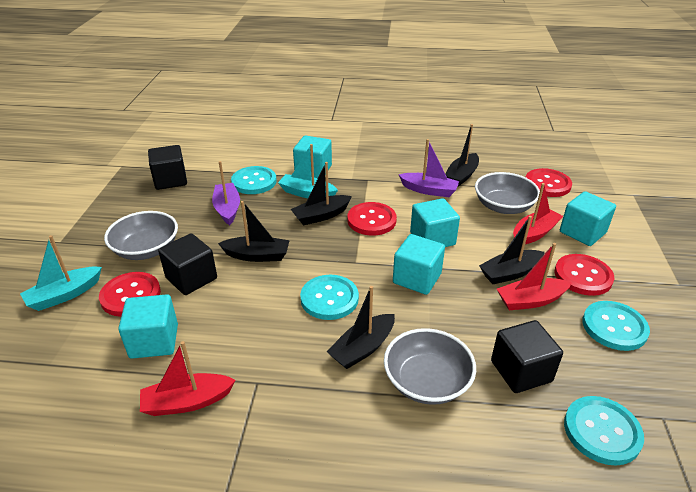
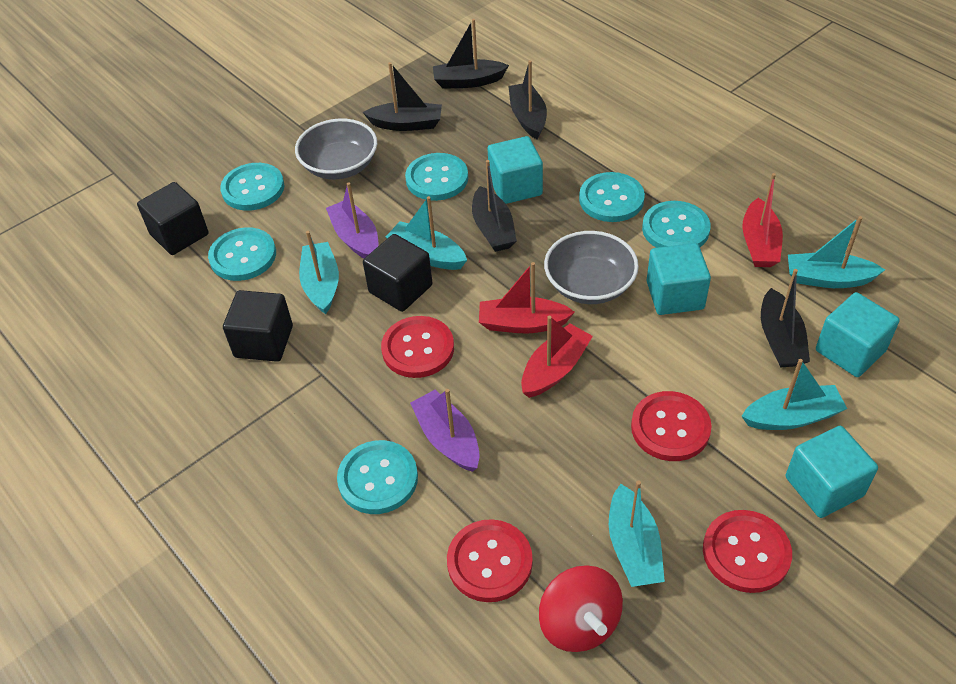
grey bowl: 3 -> 2
red spinning top: 0 -> 1
turquoise boat: 2 -> 5
turquoise button: 4 -> 6
turquoise cube: 5 -> 4

